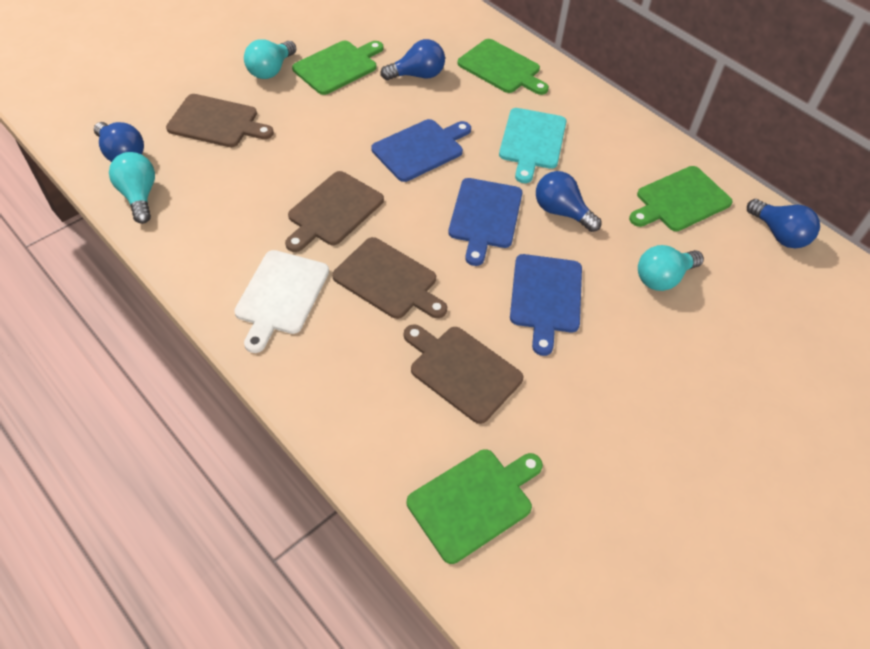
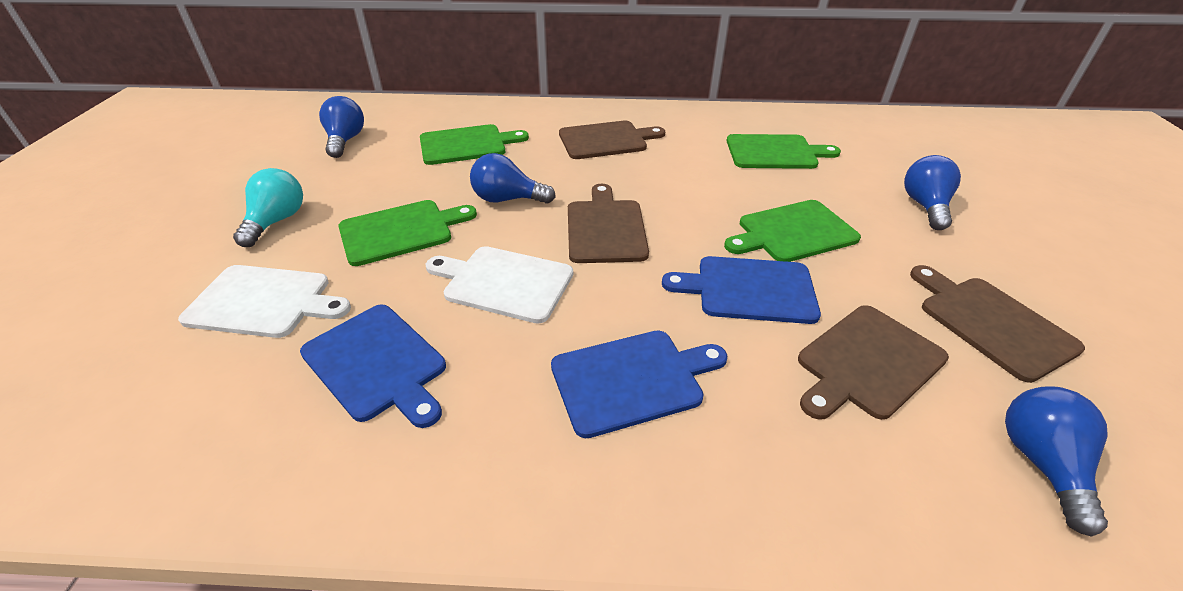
turquoise cutting board: 1 -> 0
turquoise light bulb: 3 -> 1
white cutting board: 1 -> 2

